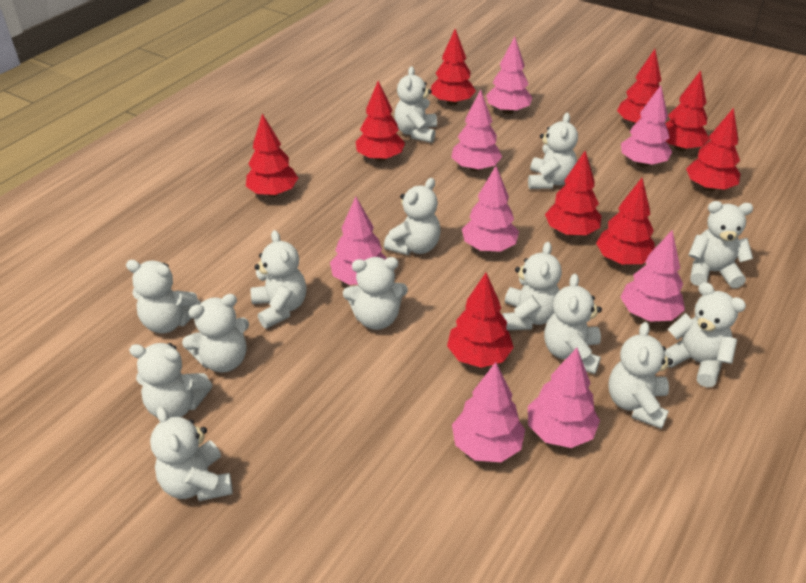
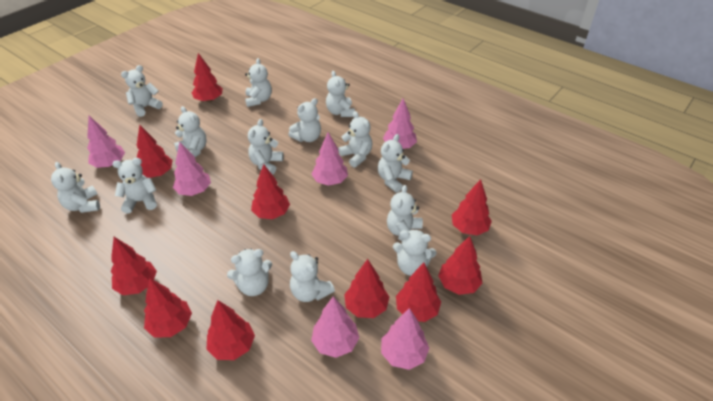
pink tree: 8 -> 6
red tree: 9 -> 10

